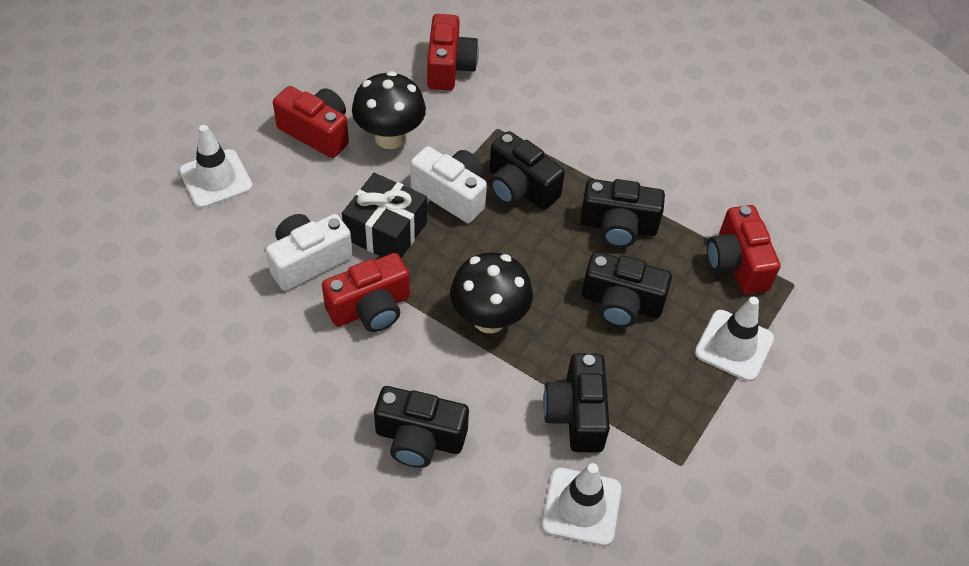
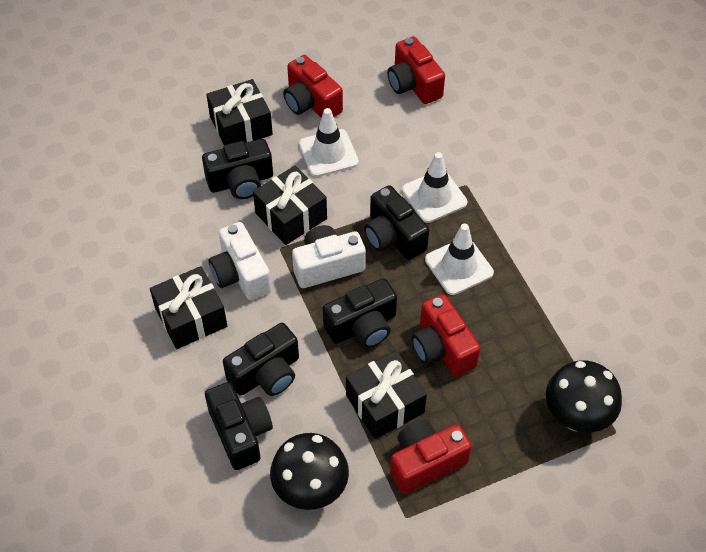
black gift: 1 -> 4

